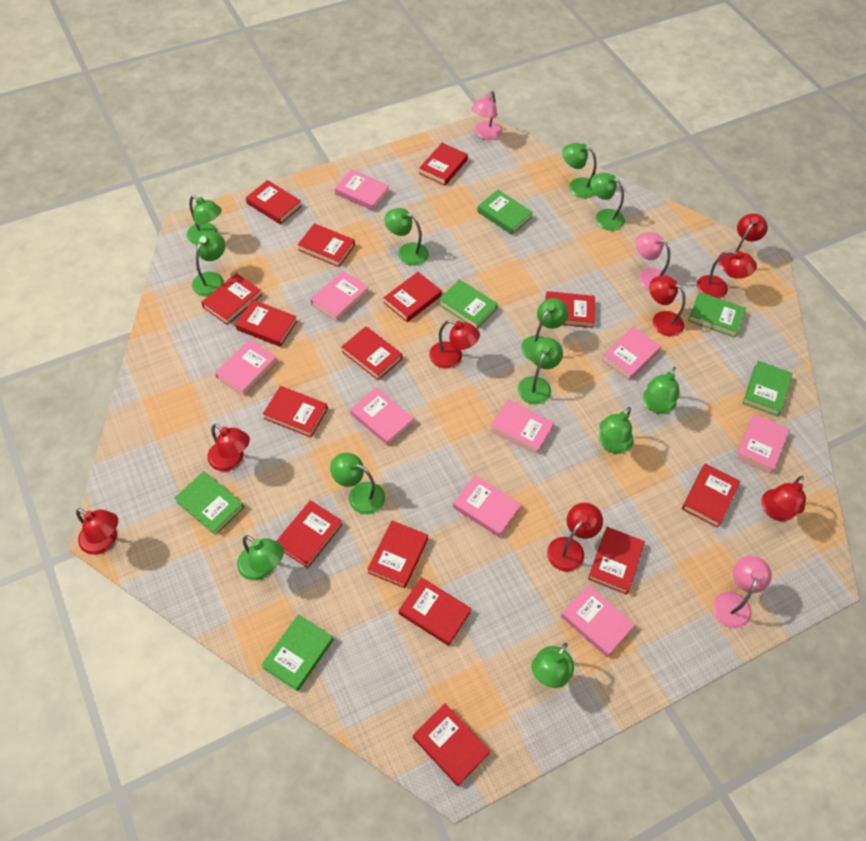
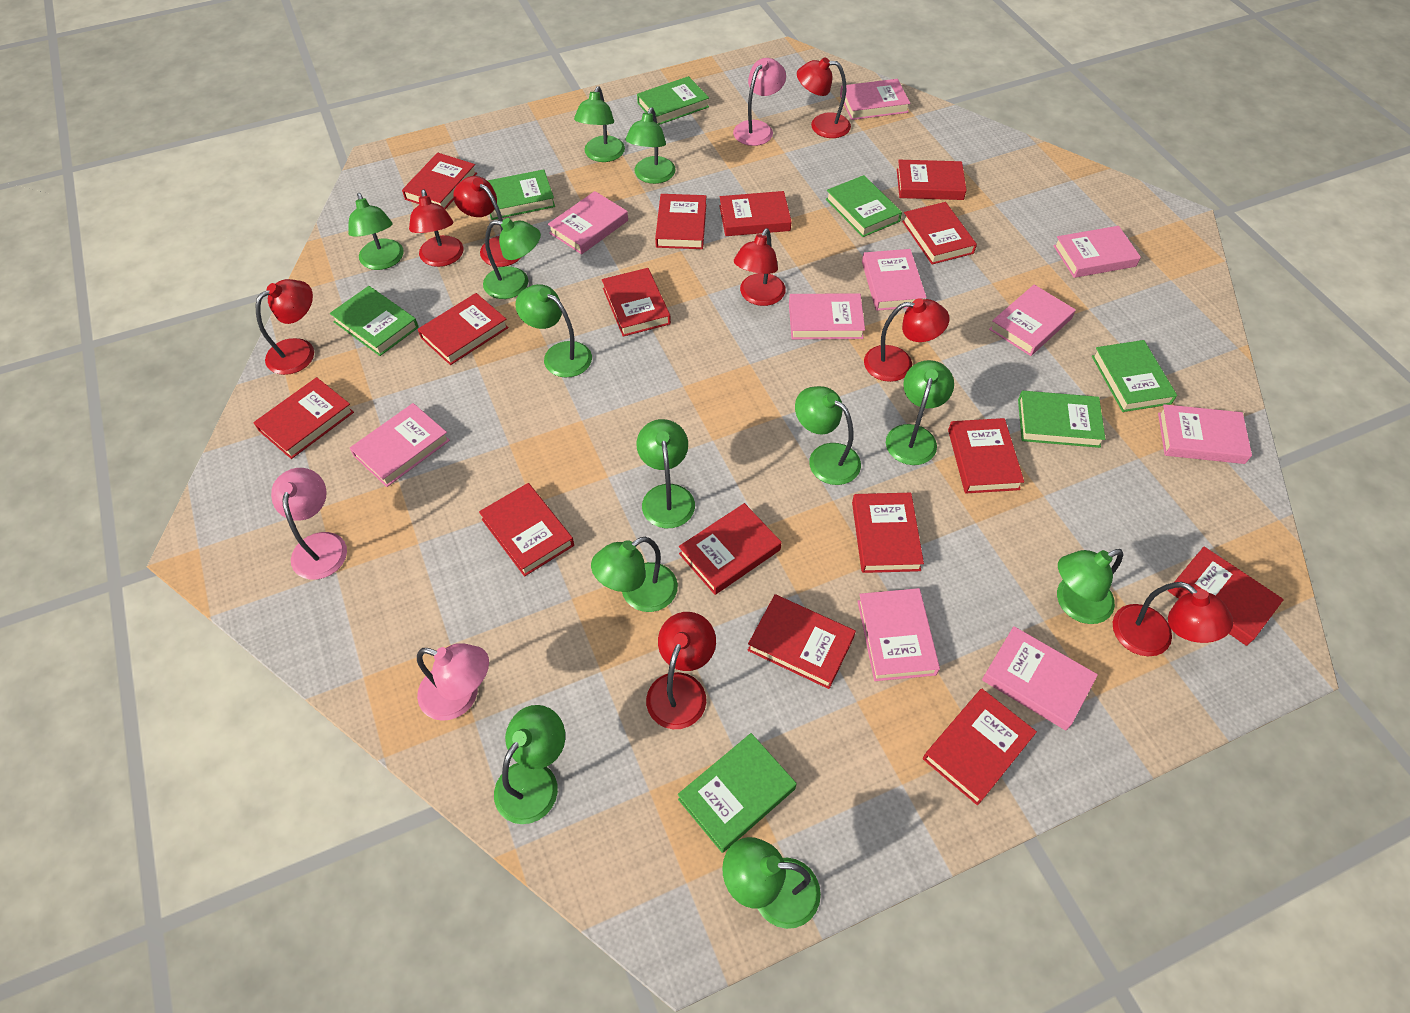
green book: 6 -> 7
pink book: 9 -> 10

